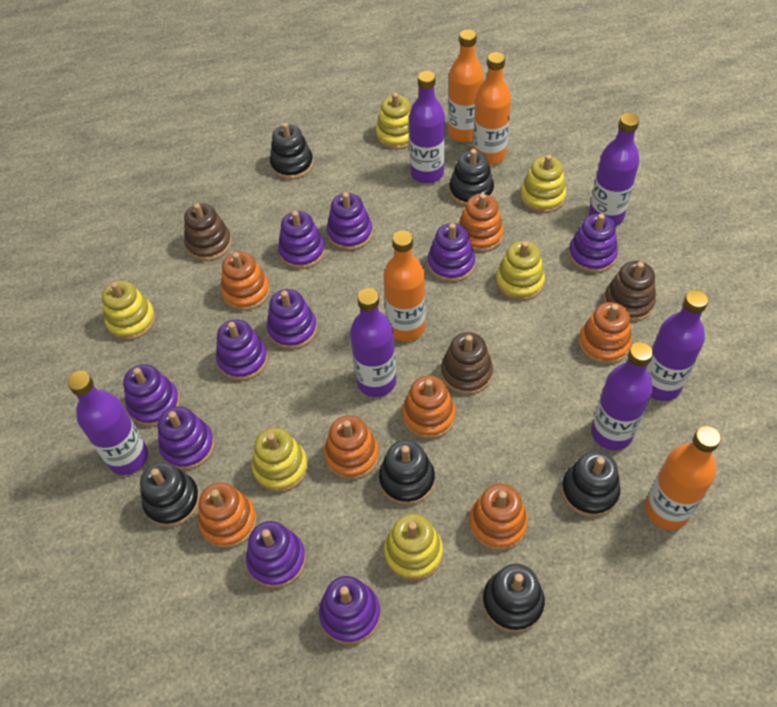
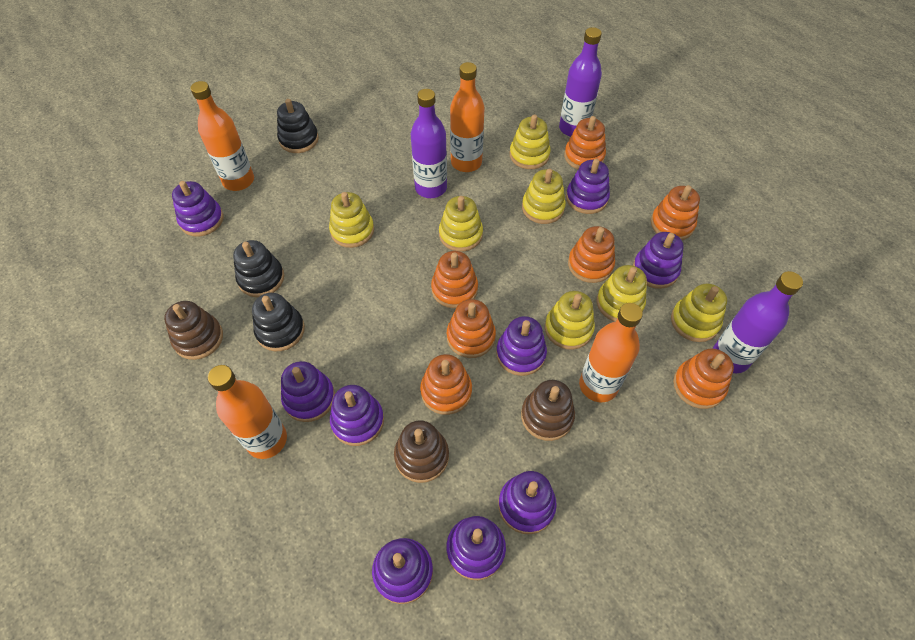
black stacking toy: 6 -> 3
purple bottle: 6 -> 3
purple stacking toy: 10 -> 9
yellow stacking toy: 6 -> 7

